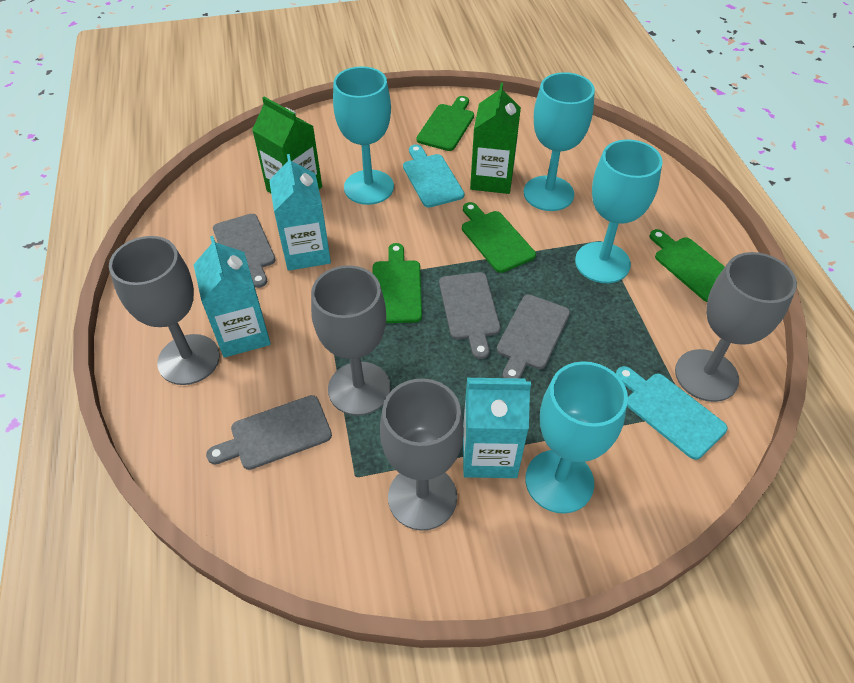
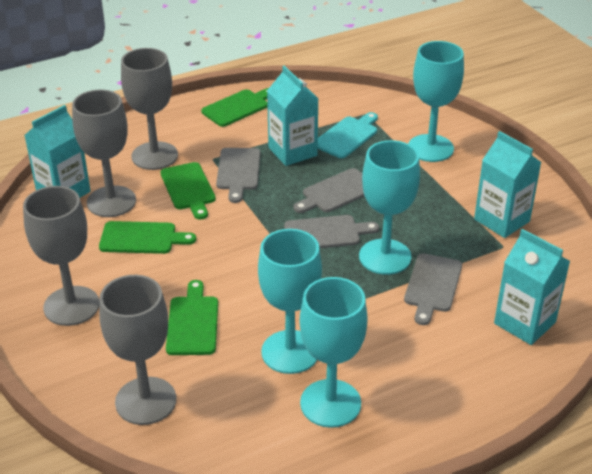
green carton: 2 -> 0
turquoise carton: 3 -> 4
turquoise cutting board: 2 -> 1

